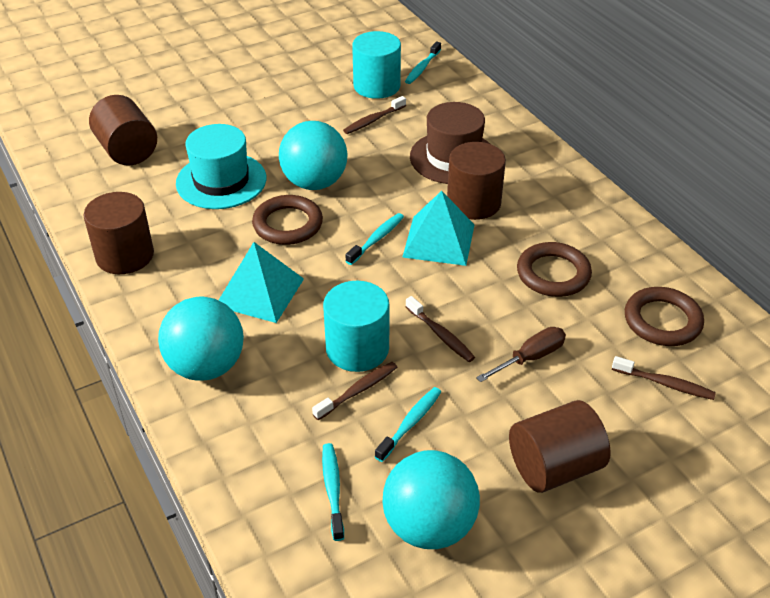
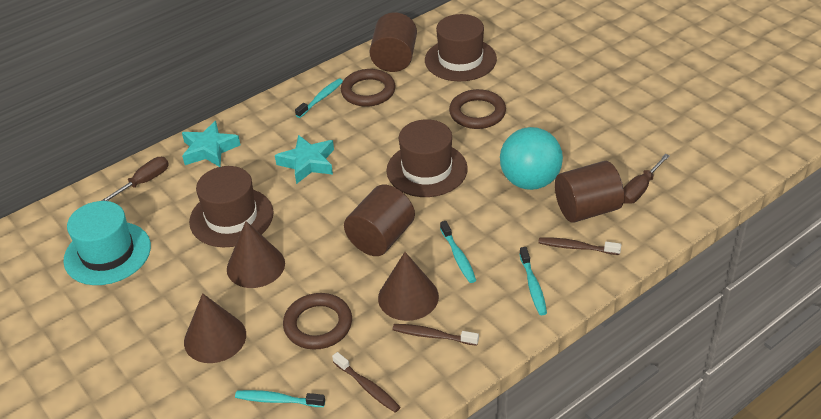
brown cone: 0 -> 3
brown cylinder: 4 -> 3
brown hat: 1 -> 3
brown screwdriver: 1 -> 2
brown toothbrush: 4 -> 3
turquoise ball: 3 -> 1
turquoise cylinder: 2 -> 0
turquoise pyramid: 2 -> 0
turquoise star: 0 -> 2

